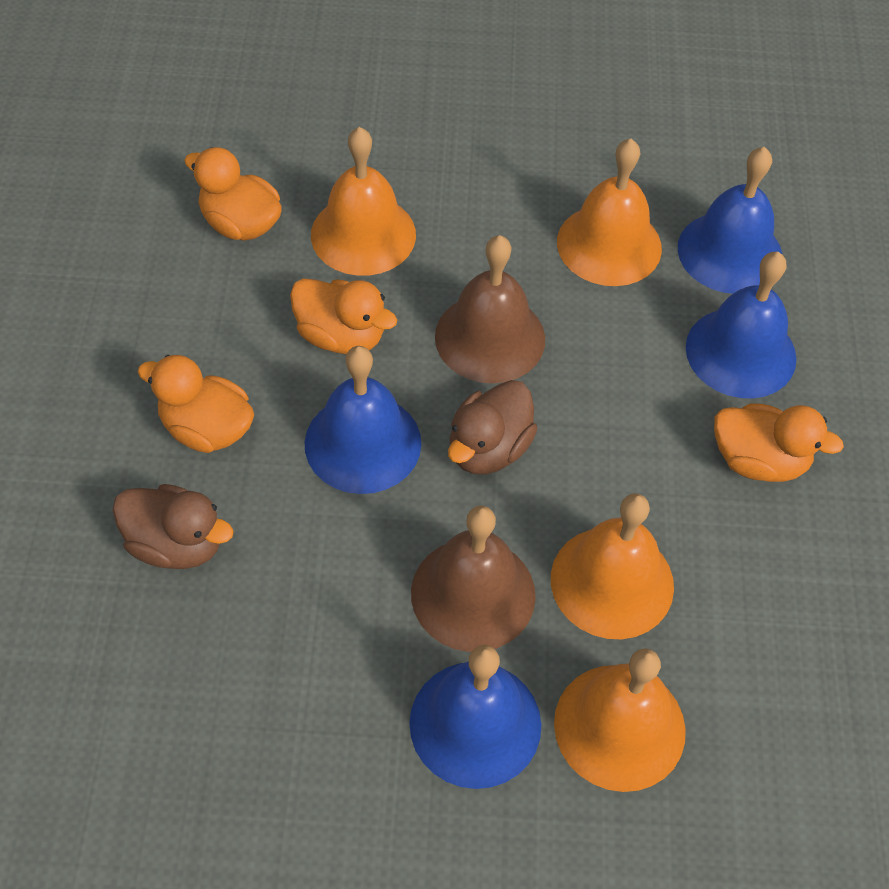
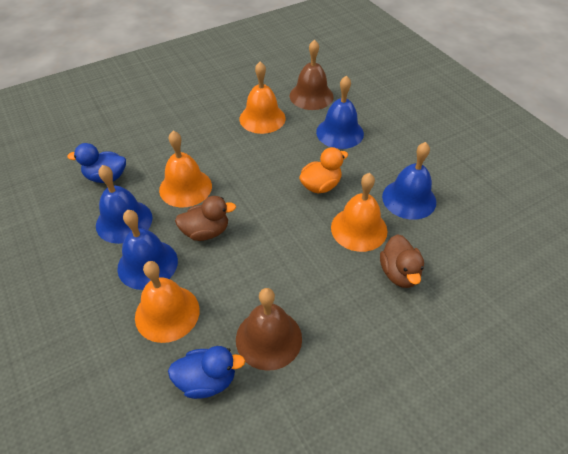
blue duck: 0 -> 2
orange duck: 4 -> 1

